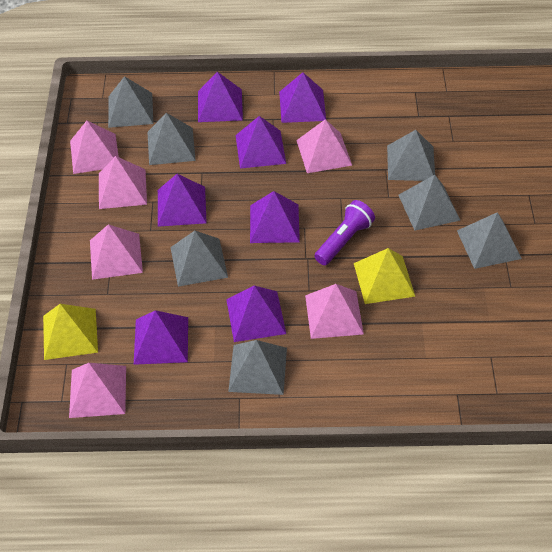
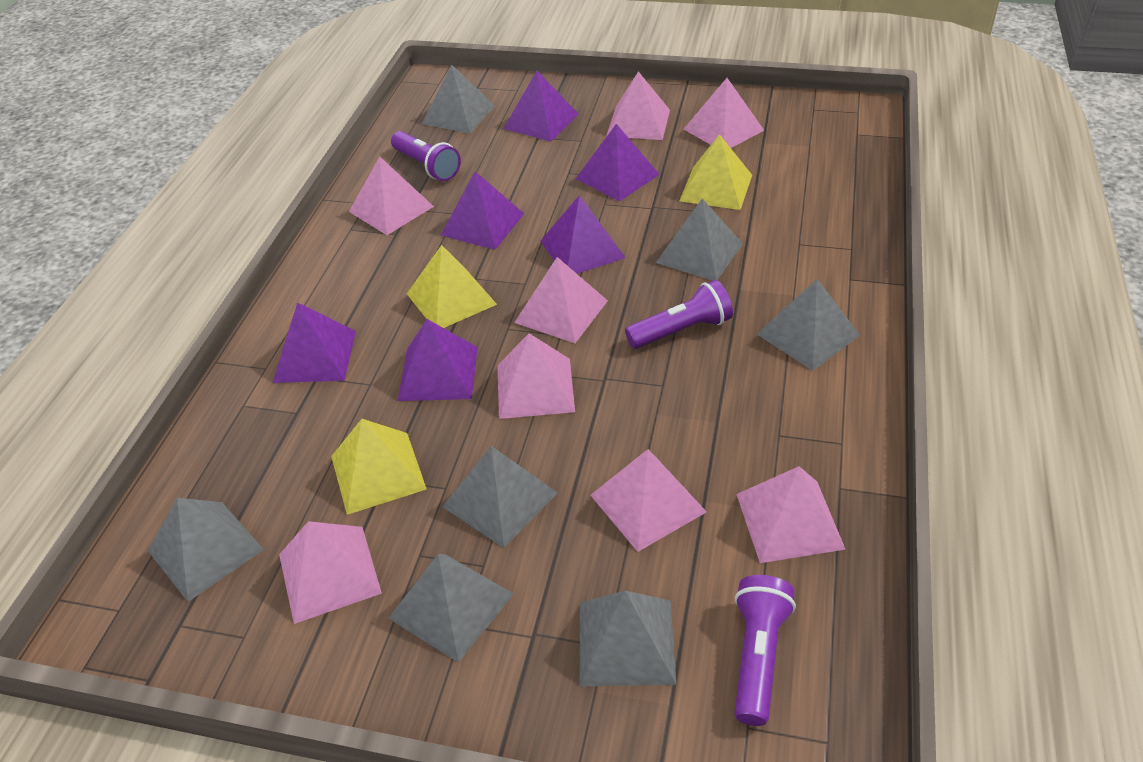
pink pyramid: 6 -> 8
purple flashlight: 1 -> 3
purple pyramid: 7 -> 6
yellow pyramid: 2 -> 3

